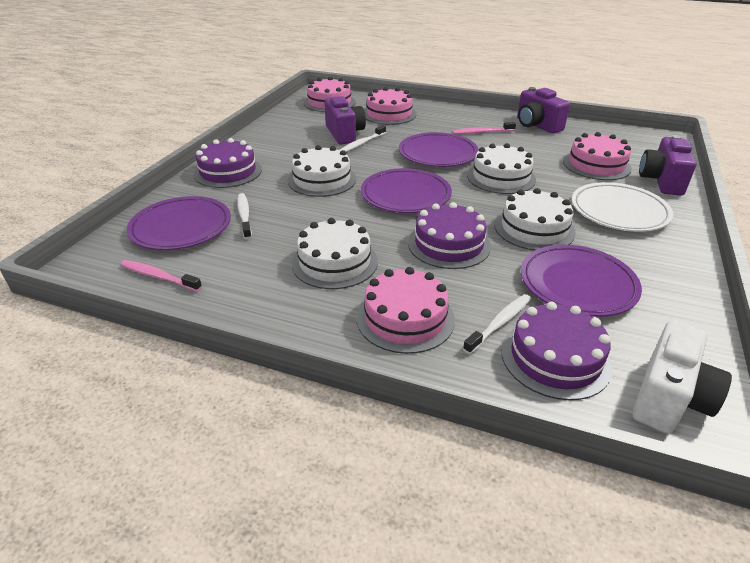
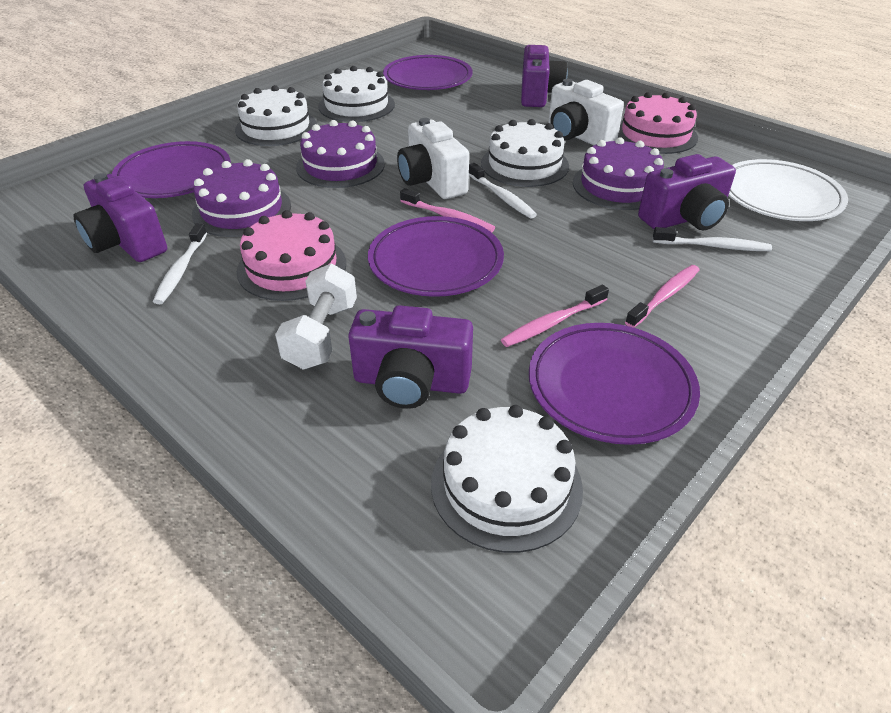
pink cake: 4 -> 2
pink toothbrush: 2 -> 3
purple camera: 3 -> 4
white camera: 1 -> 2
white dumbbell: 0 -> 1

